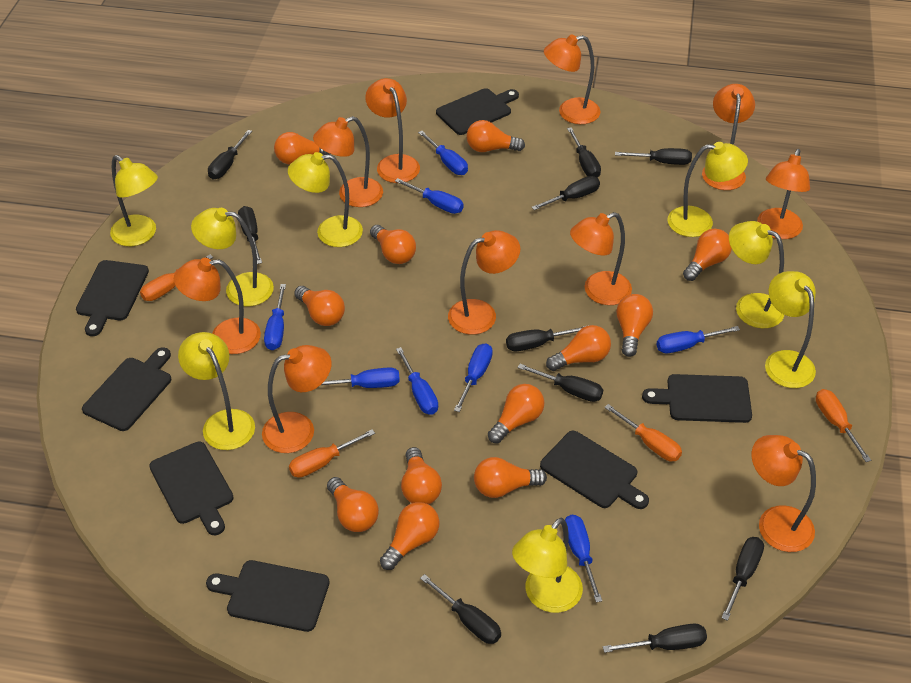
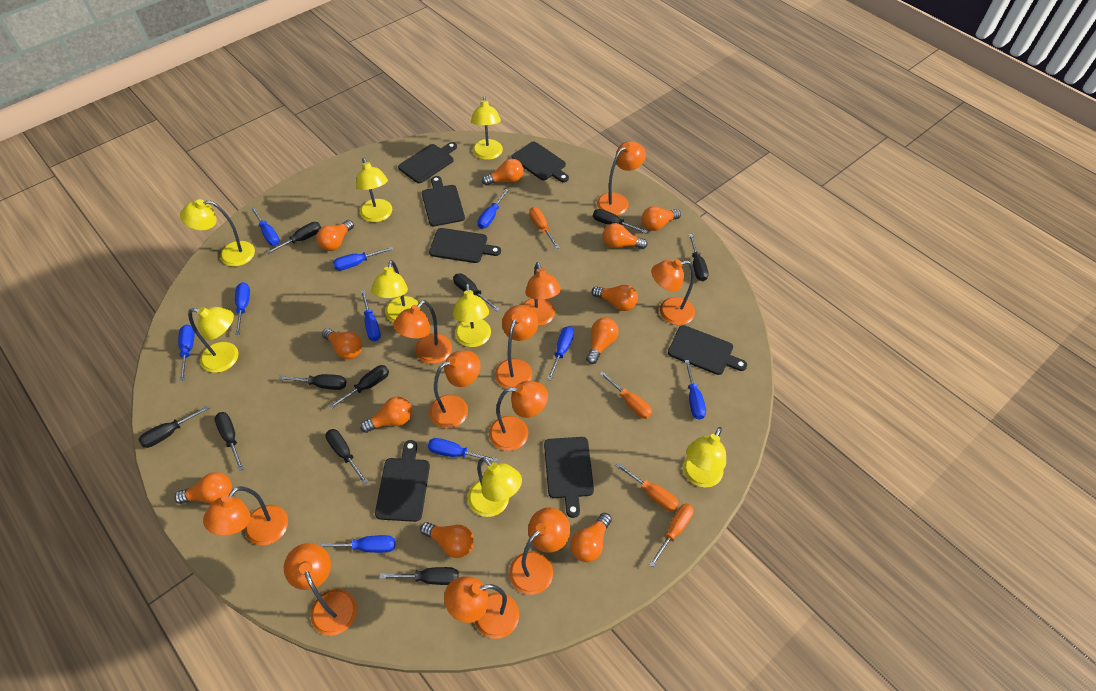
blue screwdriver: 8 -> 10
orange lamp: 10 -> 11
orange light bulb: 12 -> 11

